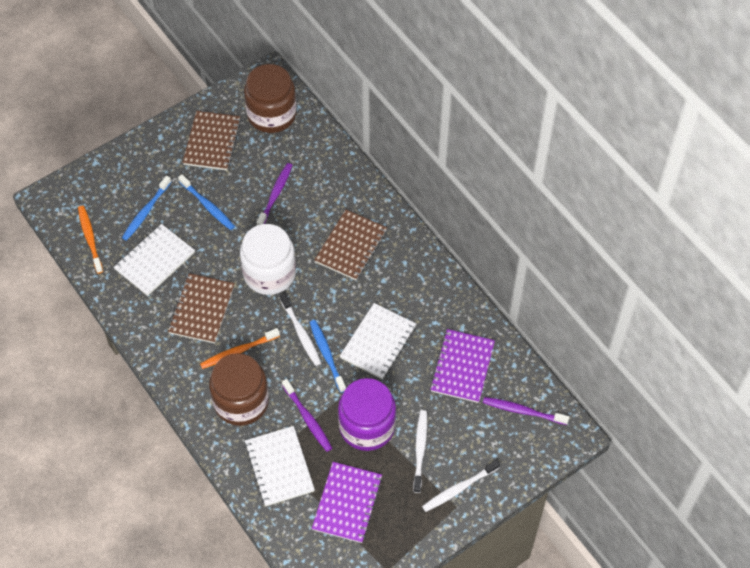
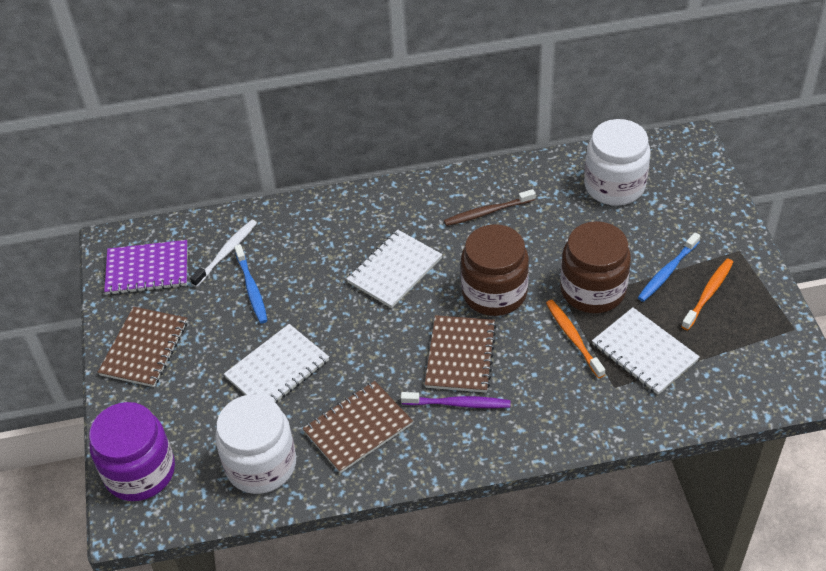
blue toothbrush: 3 -> 2
brown toothbrush: 0 -> 1
purple notebook: 2 -> 1
purple toothbrush: 3 -> 1
white jar: 1 -> 2
white toothbrush: 3 -> 1

